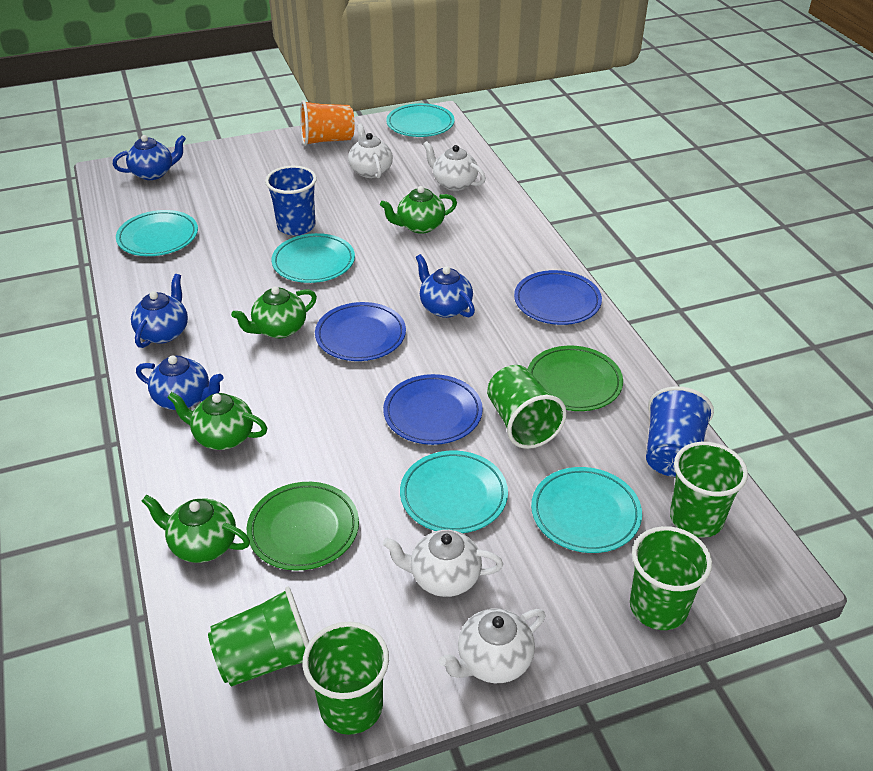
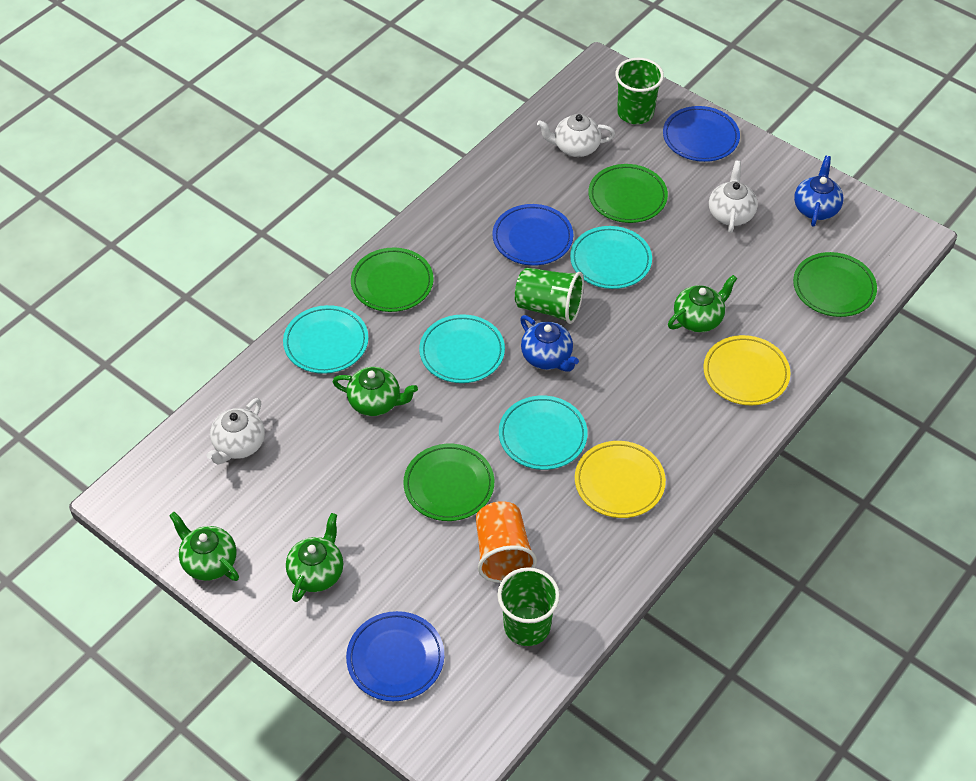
blue cup: 2 -> 0
blue teapot: 4 -> 2
green cup: 5 -> 3
green plate: 2 -> 4
turquoise plate: 5 -> 4
white teapot: 4 -> 3
yellow plate: 0 -> 2

